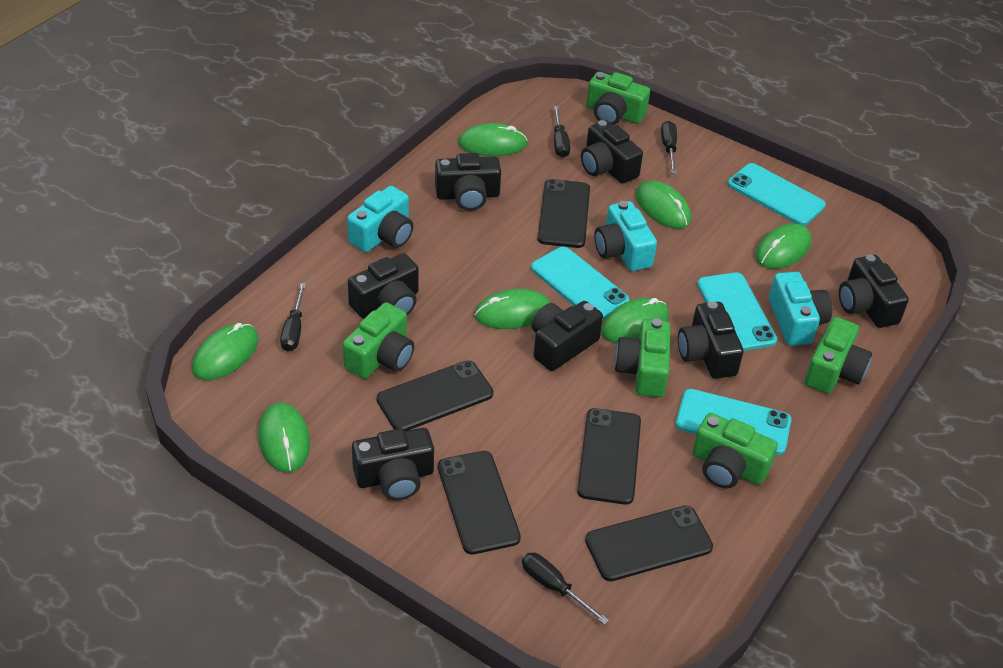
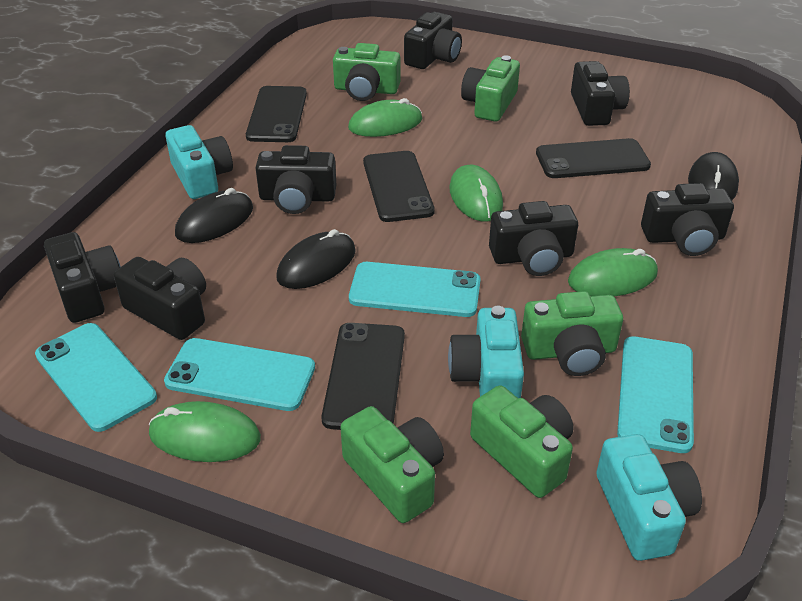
black mouse: 0 -> 3
black phone: 5 -> 4
black screwdriver: 4 -> 0
green mouse: 7 -> 4

